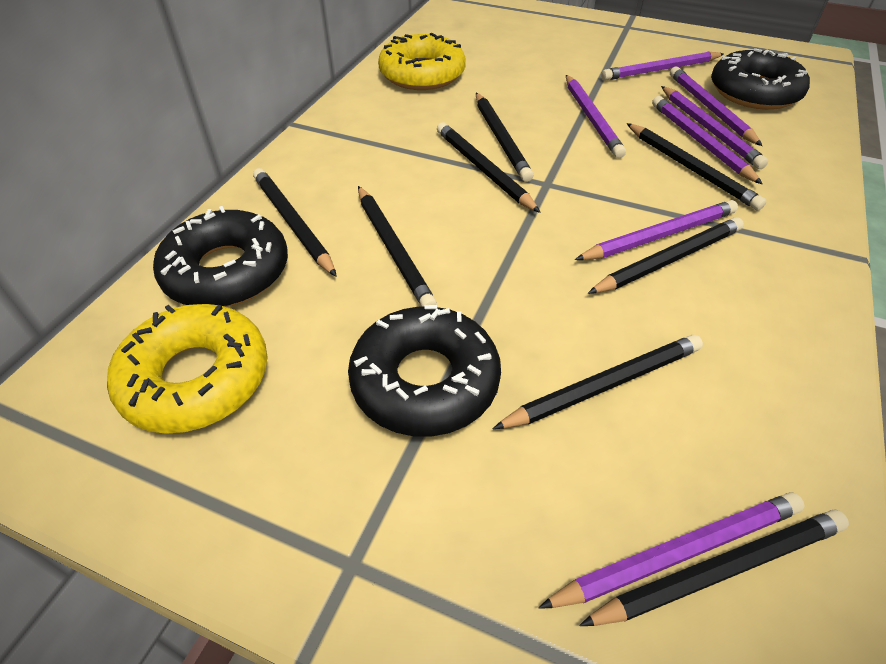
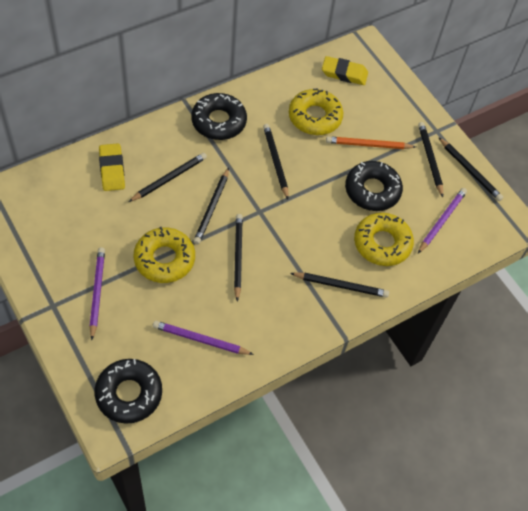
black pencil: 8 -> 7
orange pencil: 0 -> 1
purple pencil: 7 -> 3
yellow donut: 2 -> 3
yellow eraser: 0 -> 2

